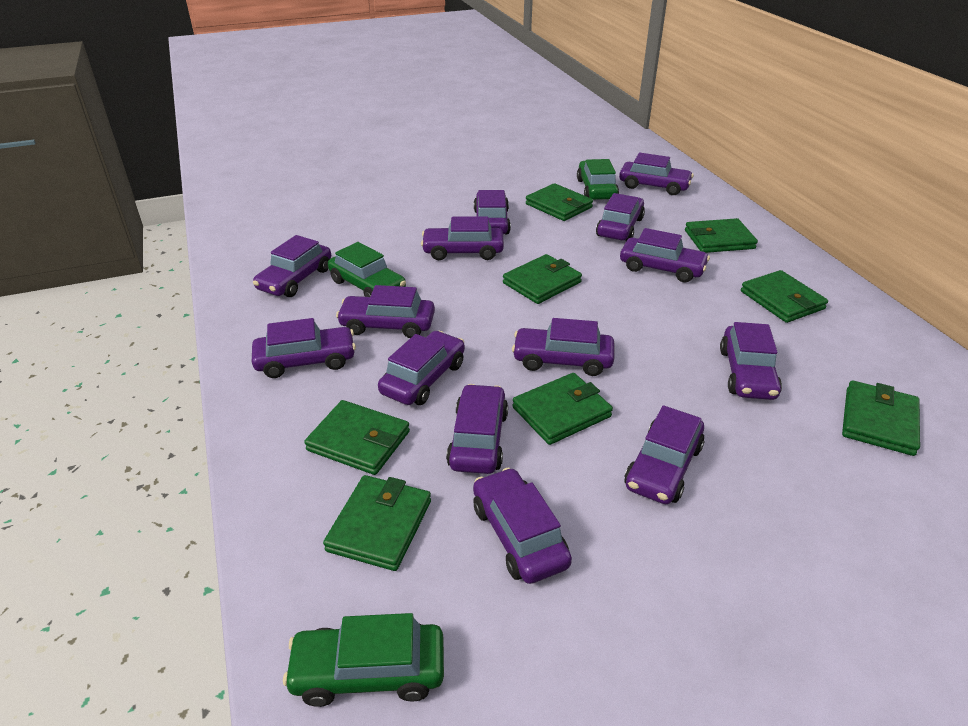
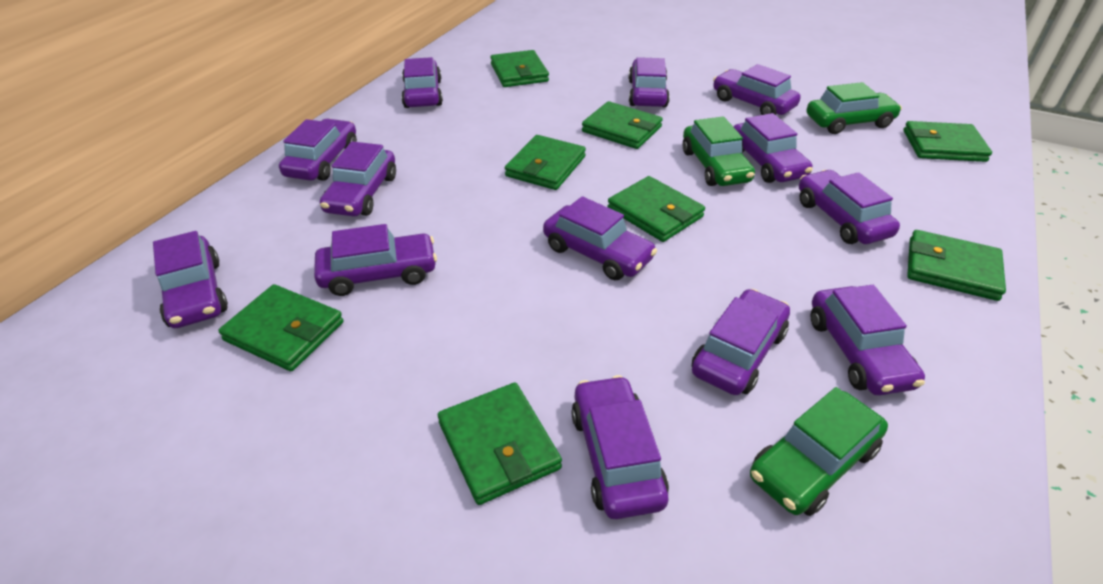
purple car: 14 -> 13

